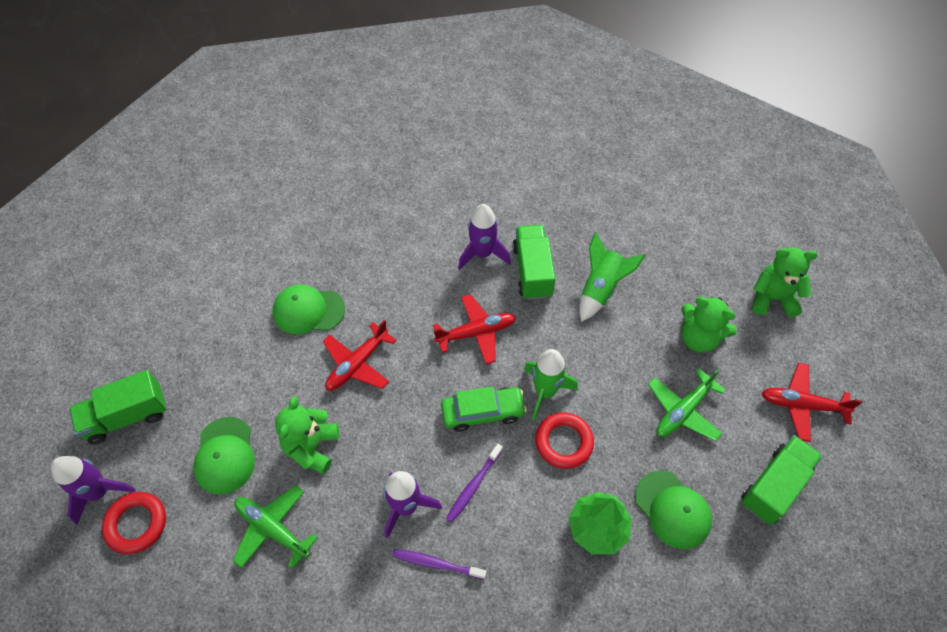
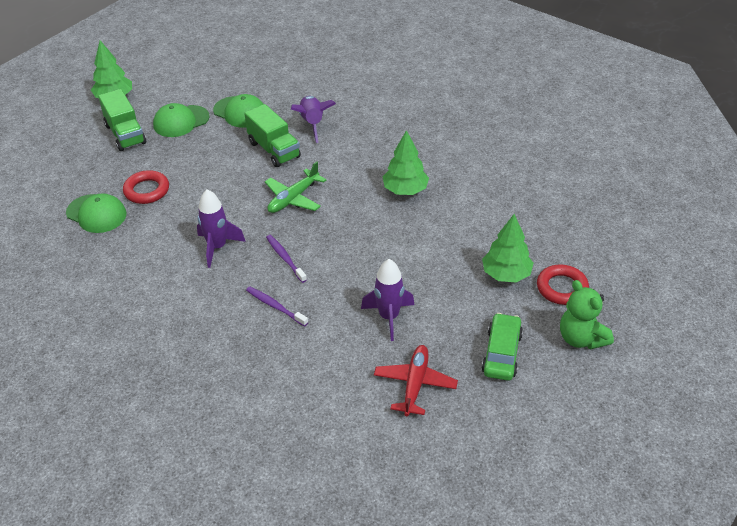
green plane: 2 -> 1
green rocket: 2 -> 0
green teddy bear: 3 -> 1
green tree: 1 -> 3
green truck: 3 -> 2
red plane: 3 -> 1

